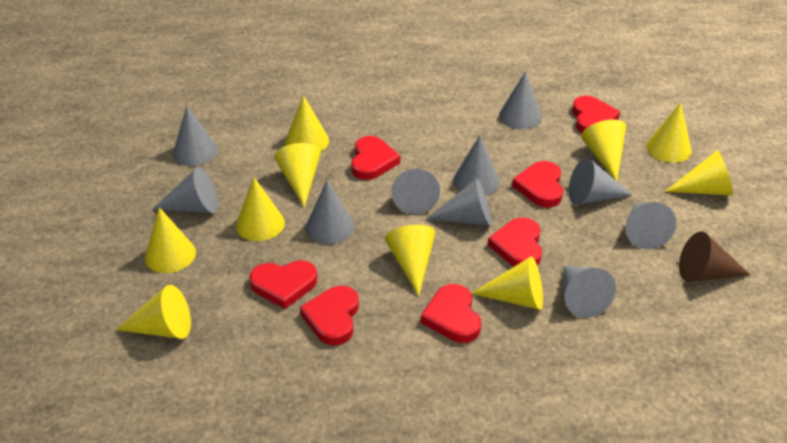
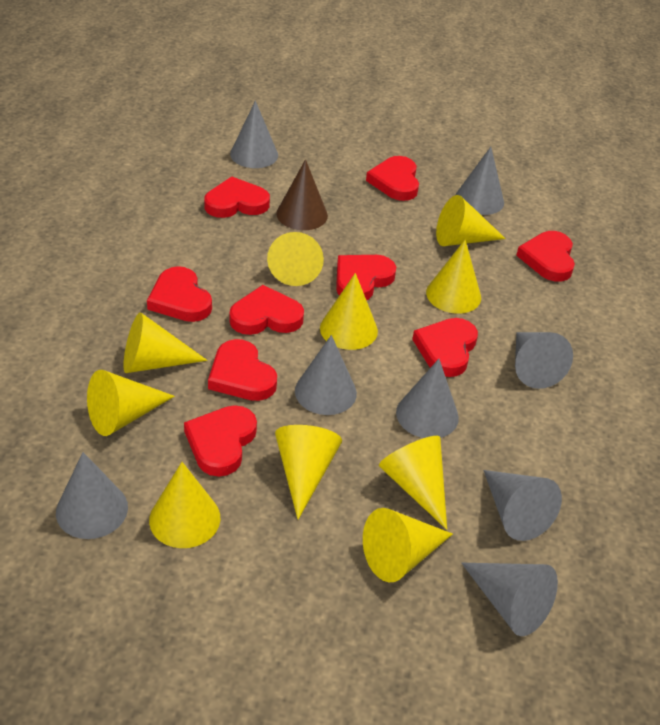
grey cone: 10 -> 8
red heart: 7 -> 9

